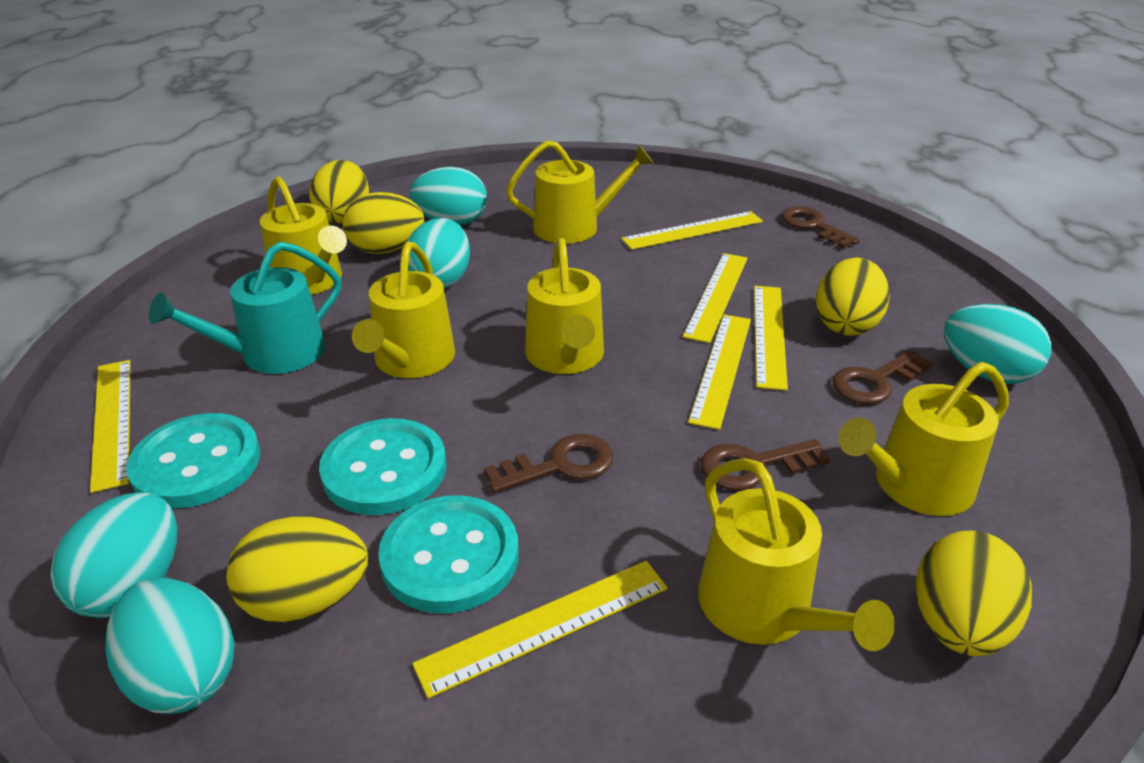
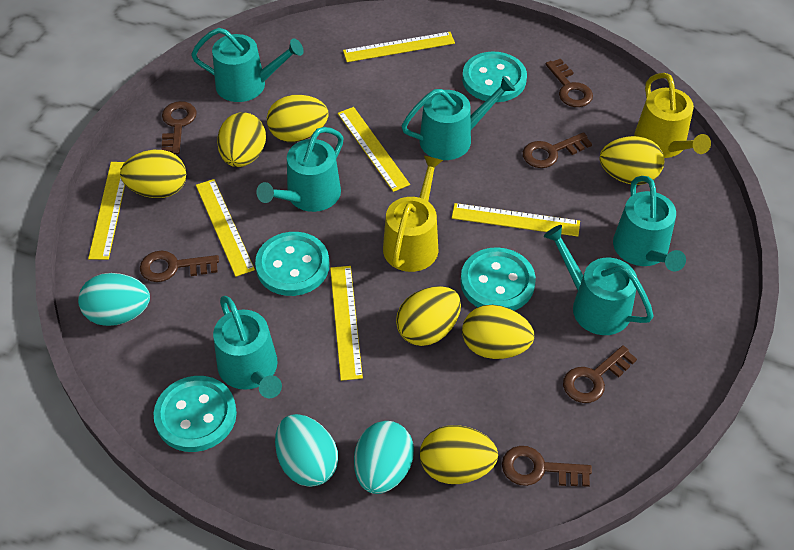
brown key: 4 -> 6
turquoise button: 3 -> 4
turquoise egg: 5 -> 3
turquoise watering can: 1 -> 6
yellow egg: 5 -> 7
yellow watering can: 6 -> 2

